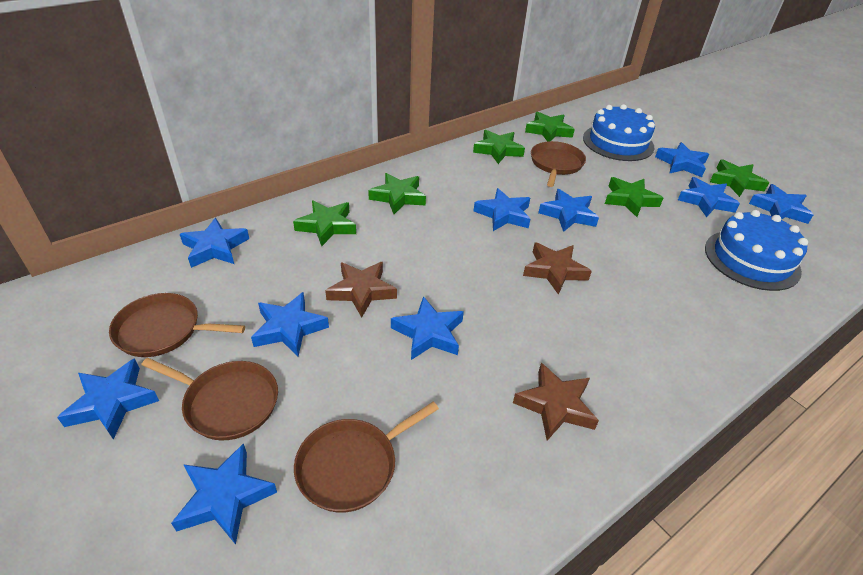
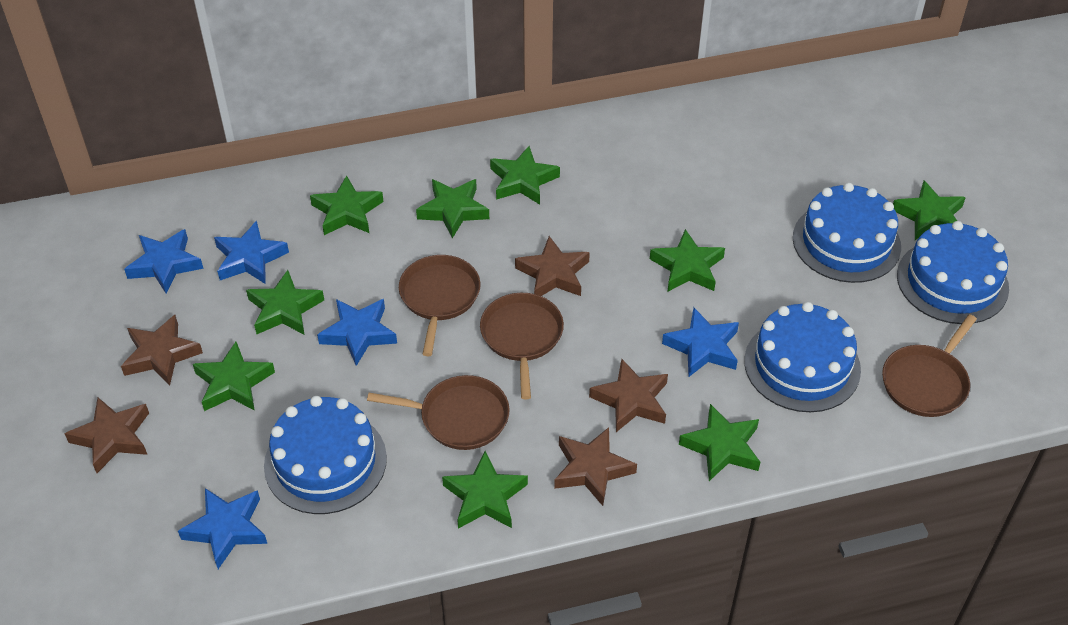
blue cake: 2 -> 4
blue star: 10 -> 5
brown star: 3 -> 5
green star: 6 -> 9

